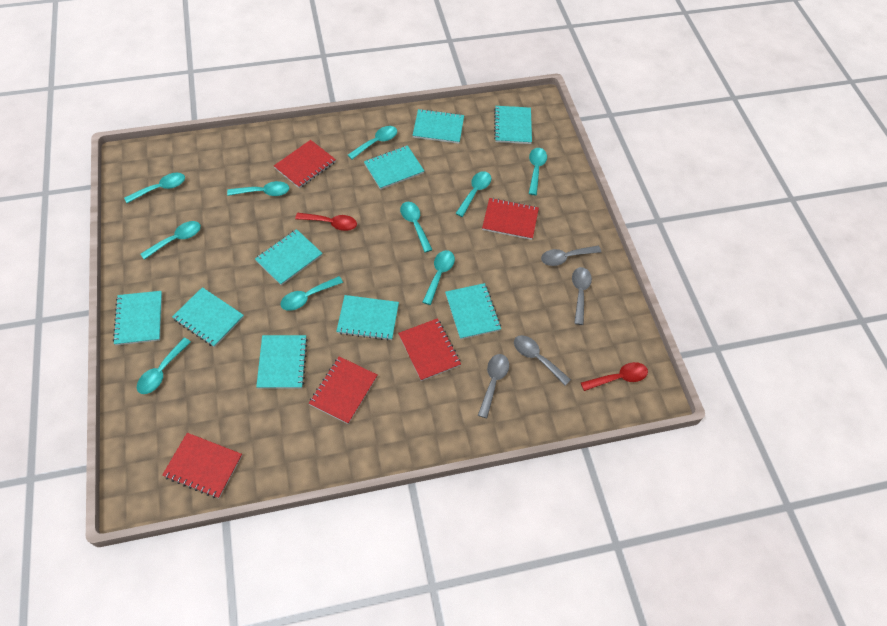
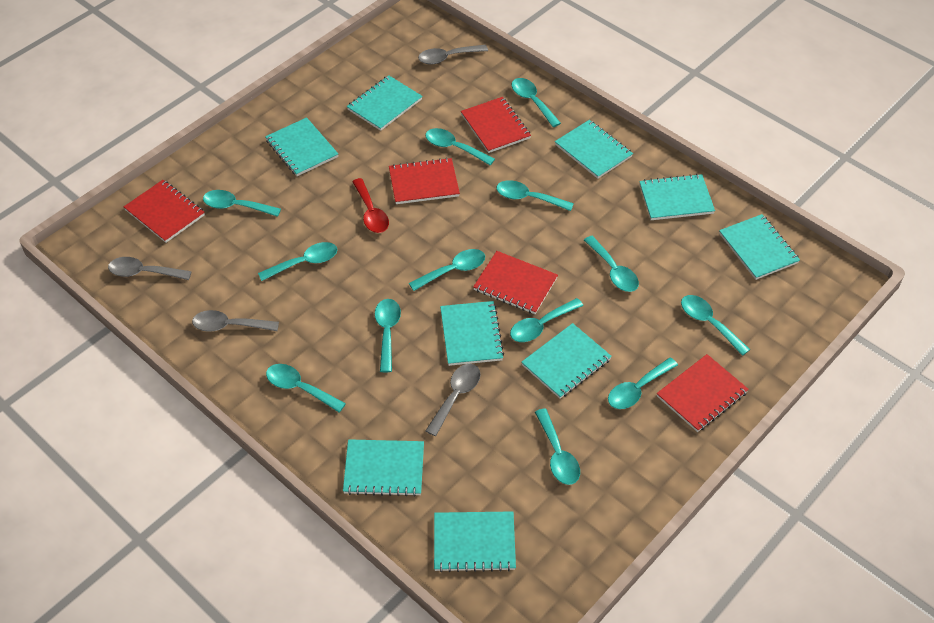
red spoon: 2 -> 1
turquoise spoon: 10 -> 13

